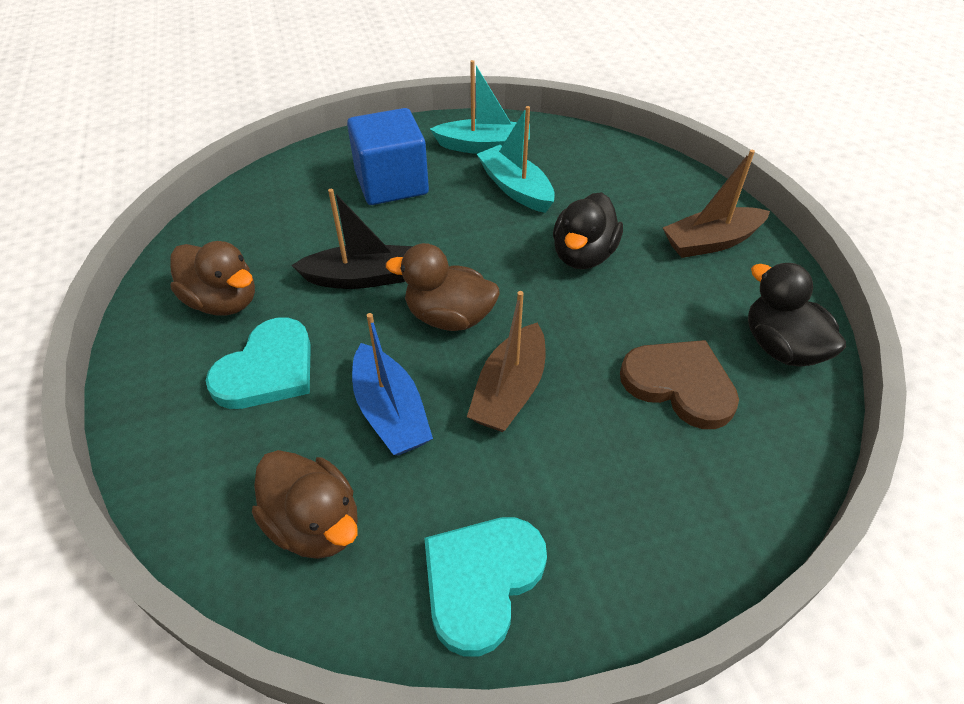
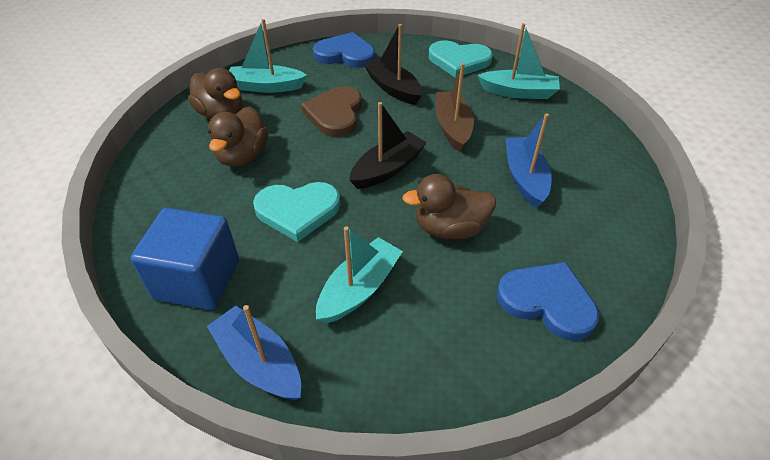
black boat: 1 -> 2
black duck: 2 -> 0
blue boat: 1 -> 2
blue heart: 0 -> 2
brown boat: 2 -> 1
turquoise boat: 2 -> 3

